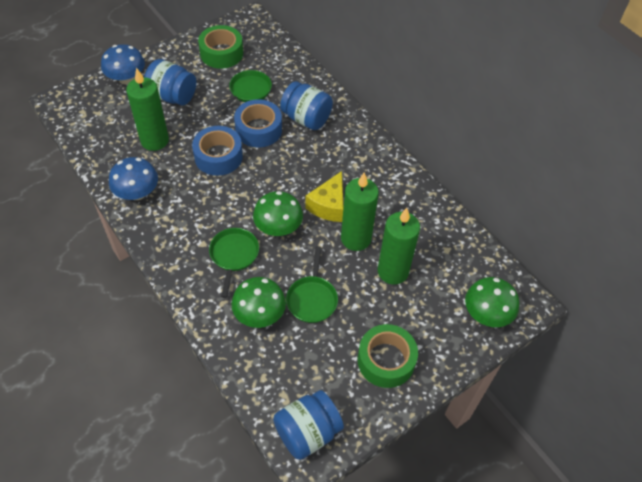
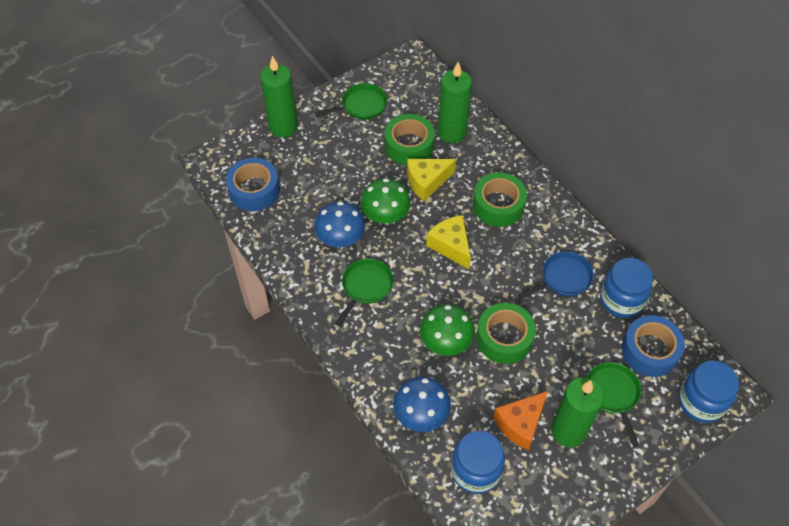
blue pan: 0 -> 1
green mushroom: 3 -> 2
green tape: 2 -> 3
orange cheese: 0 -> 1
yellow cheese: 1 -> 2

